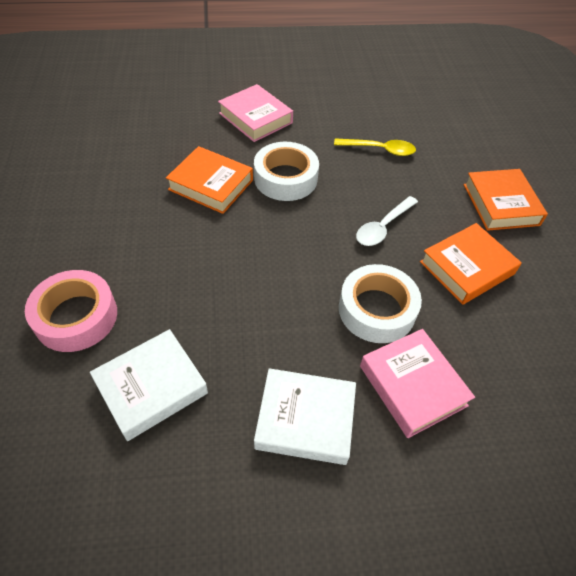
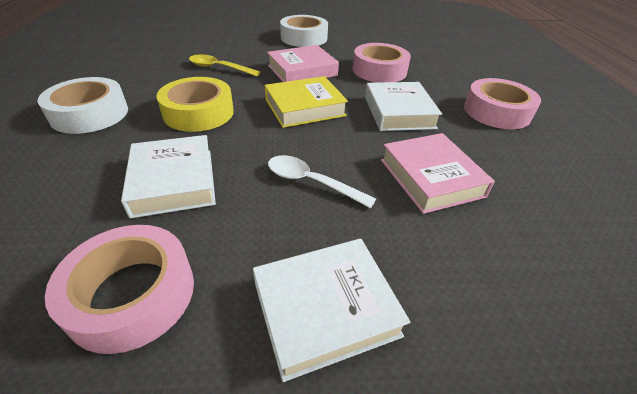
orange book: 3 -> 0
pink tape: 1 -> 3
white book: 2 -> 3
yellow book: 0 -> 1
yellow tape: 0 -> 1

